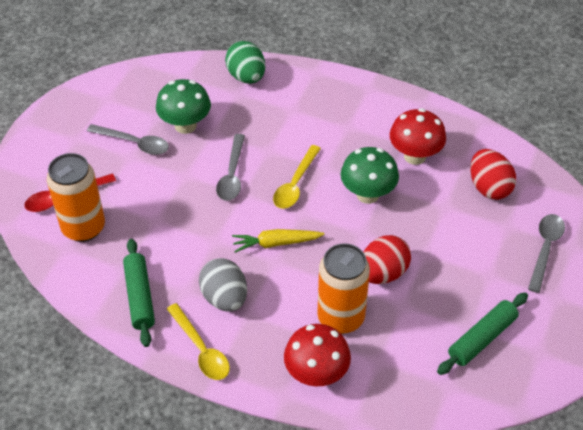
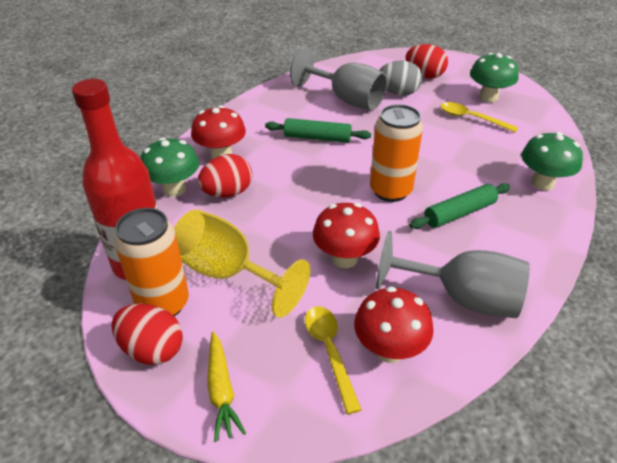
green egg: 1 -> 0
green mushroom: 2 -> 3
grey goblet: 0 -> 2
grey spoon: 3 -> 0
red bottle: 0 -> 1
red egg: 2 -> 3
red mushroom: 2 -> 3
red spoon: 1 -> 0
yellow goblet: 0 -> 1

